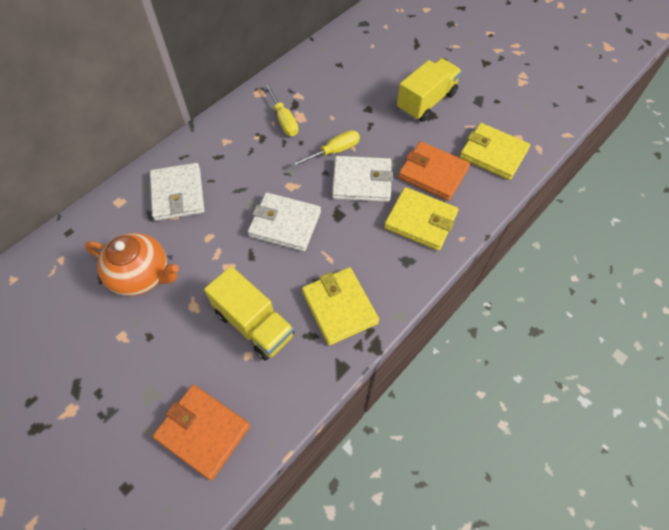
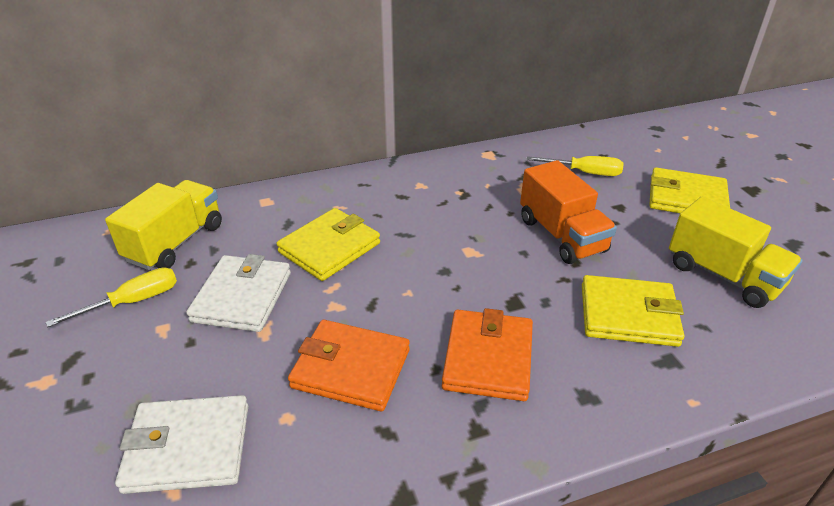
orange teapot: 1 -> 0
orange truck: 0 -> 1
white wallet: 3 -> 2

